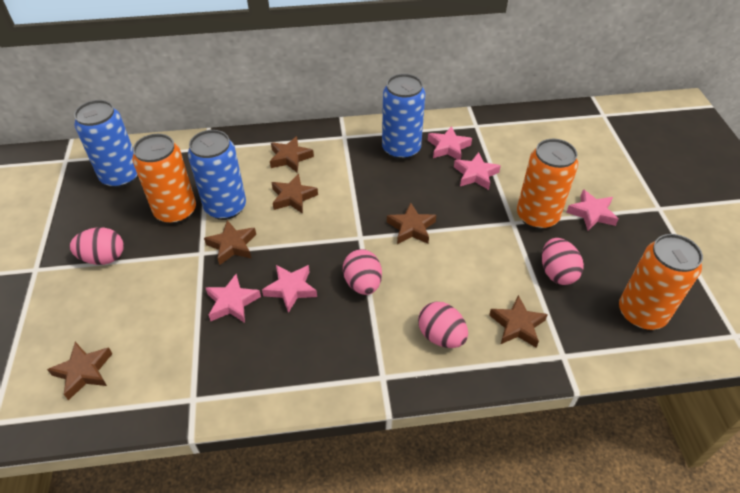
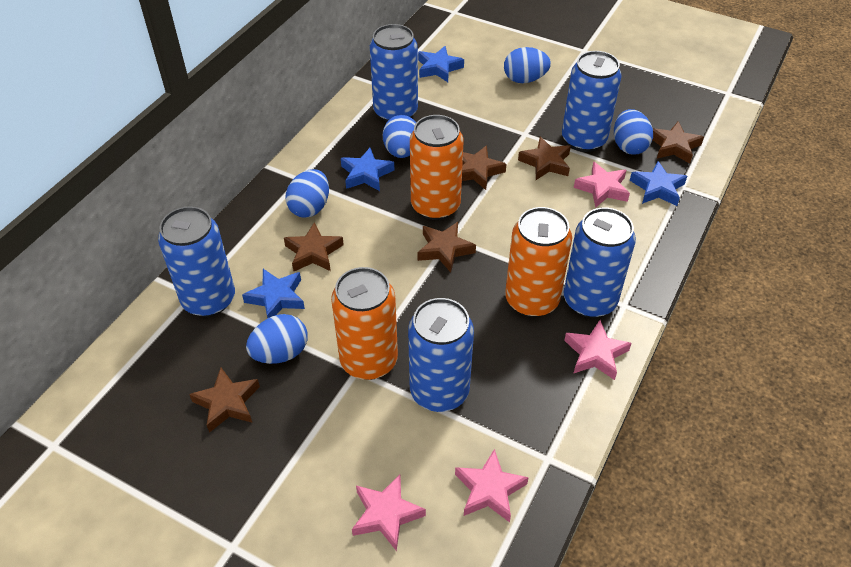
blue can: 3 -> 5
blue egg: 0 -> 5
blue star: 0 -> 4
pink egg: 4 -> 0
pink star: 5 -> 4

